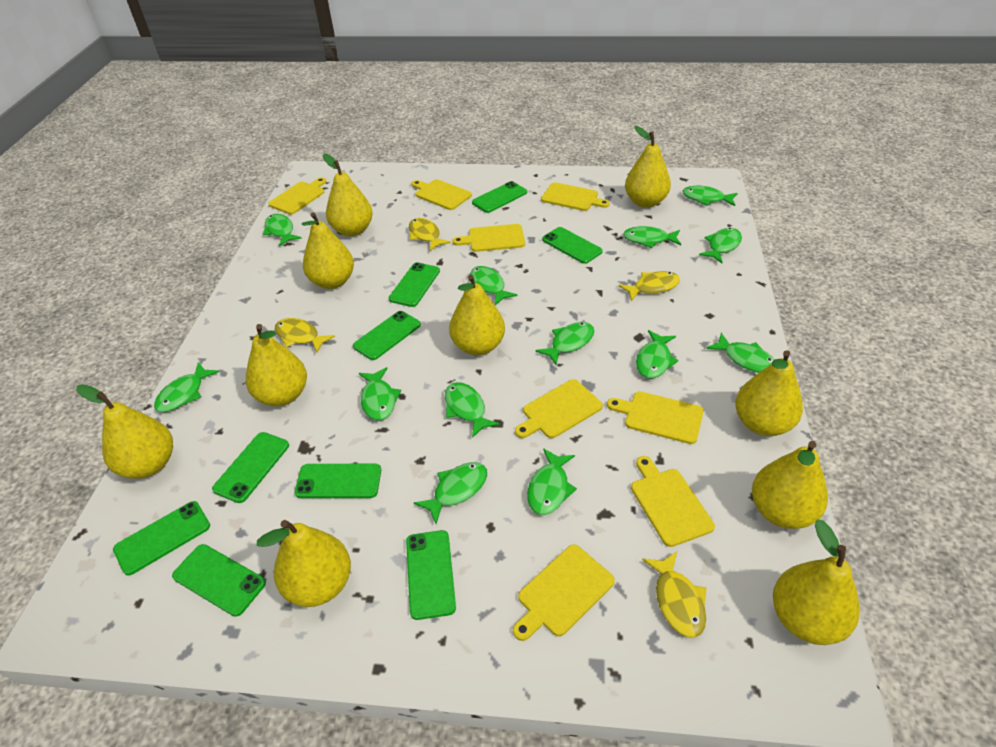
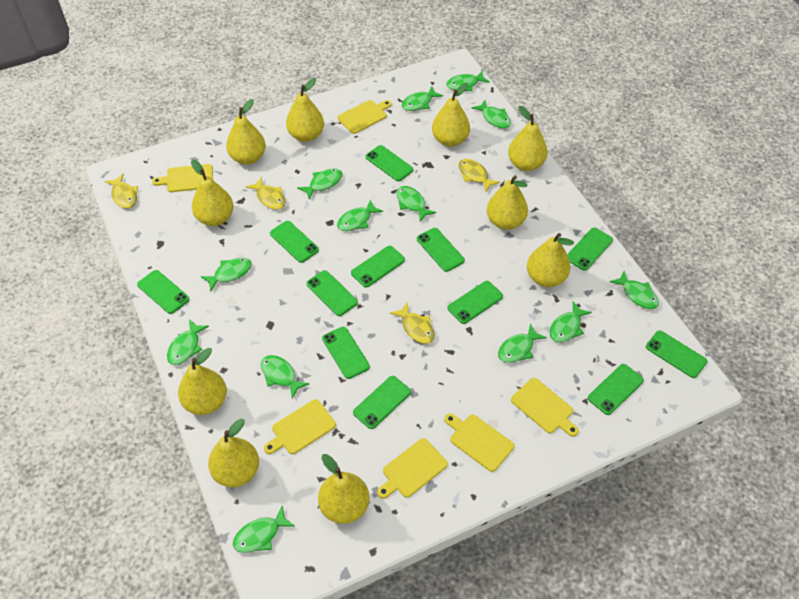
green phone: 9 -> 12
yellow cutting board: 8 -> 6

